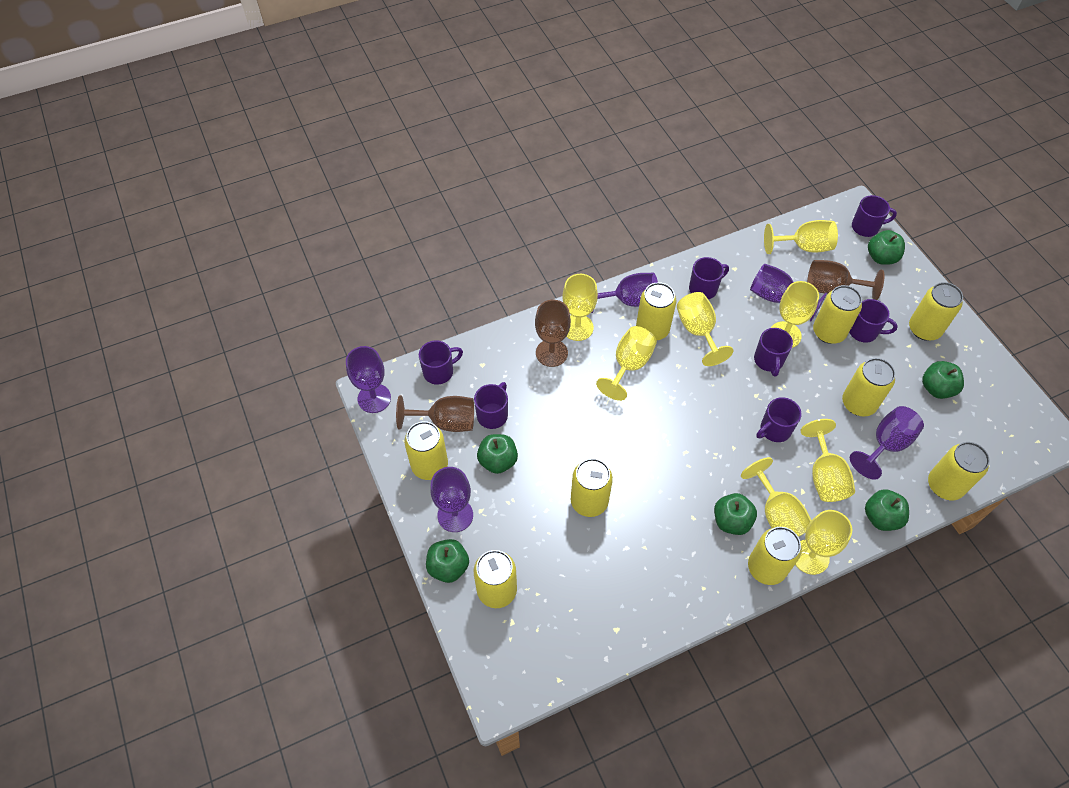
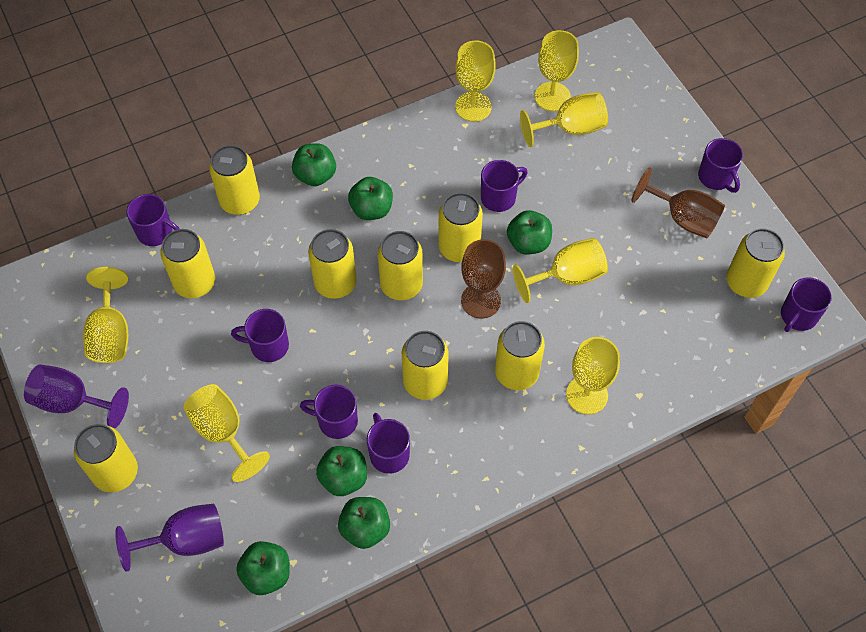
brown goblet: 3 -> 2
purple goblet: 5 -> 2
yellow goblet: 8 -> 7

